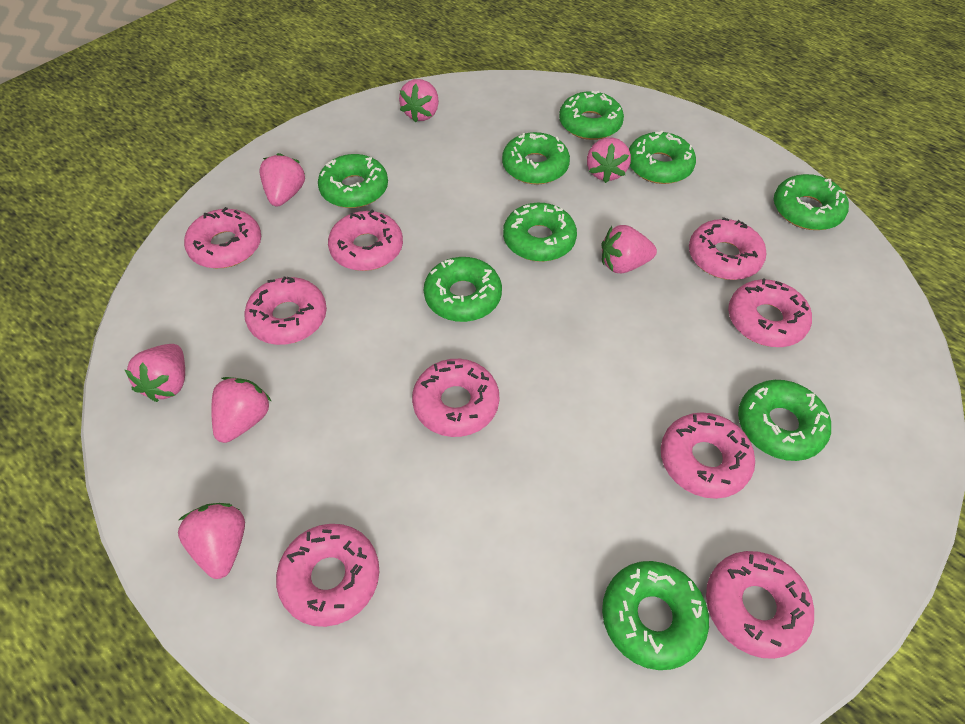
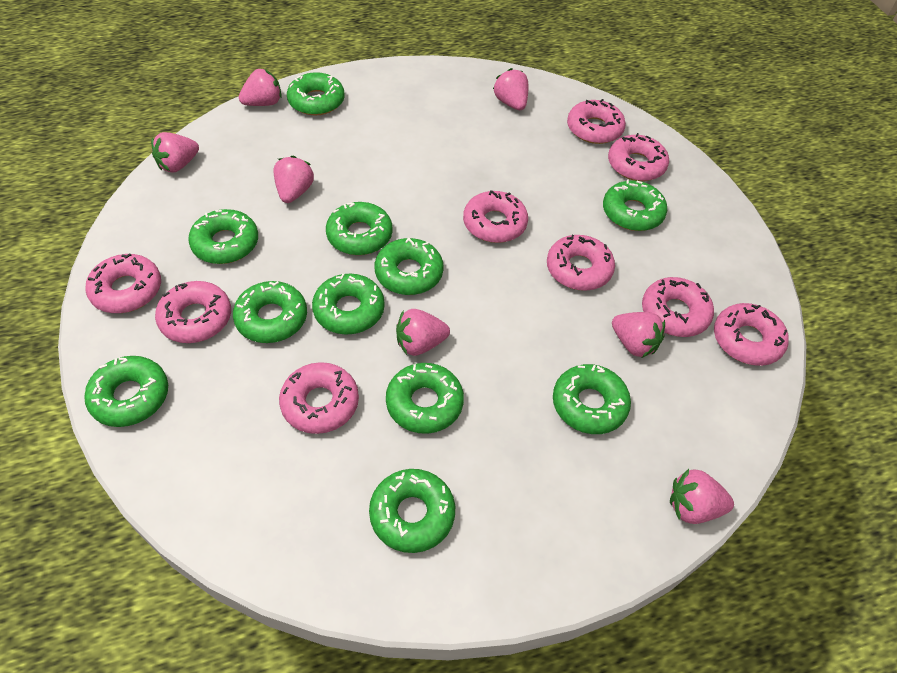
green donut: 9 -> 11

